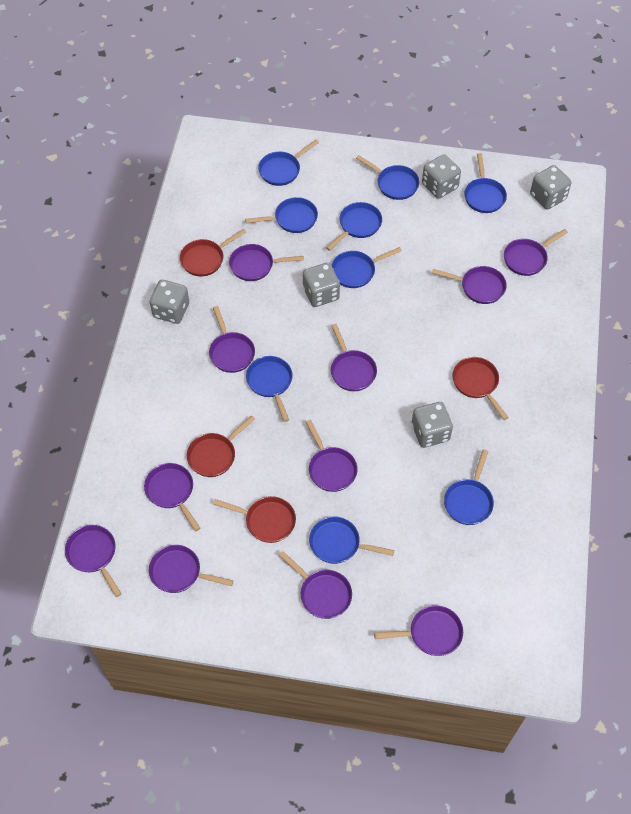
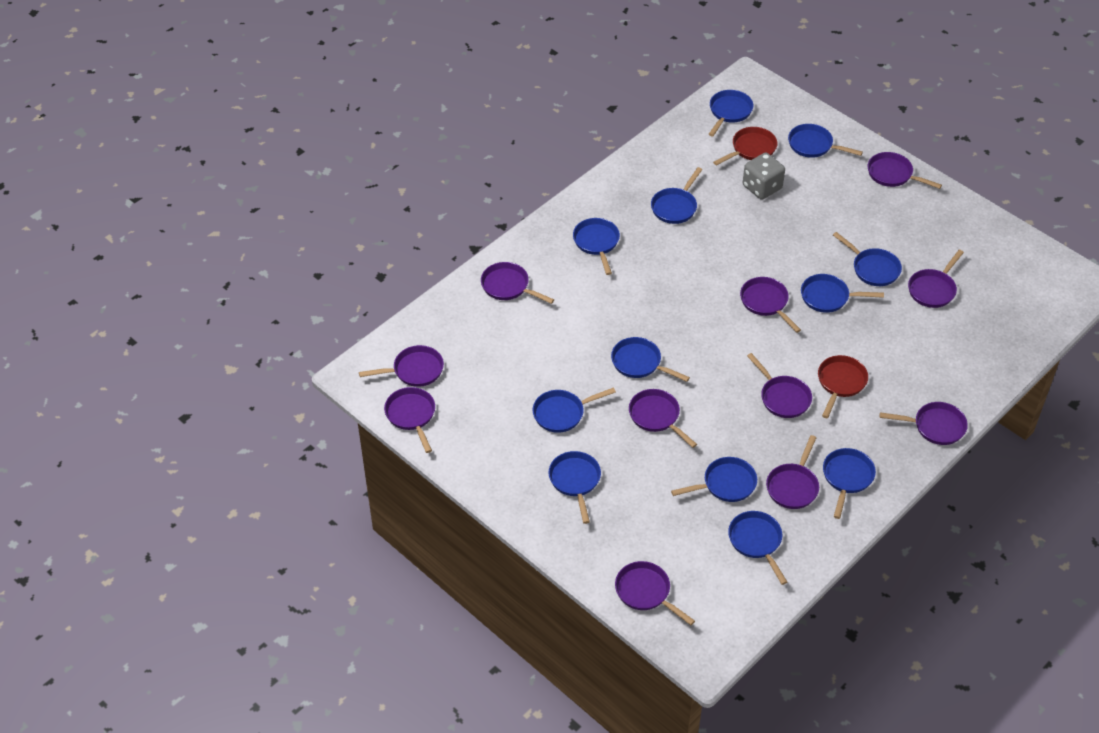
blue pan: 9 -> 12
grey dice: 5 -> 1
red pan: 4 -> 2

